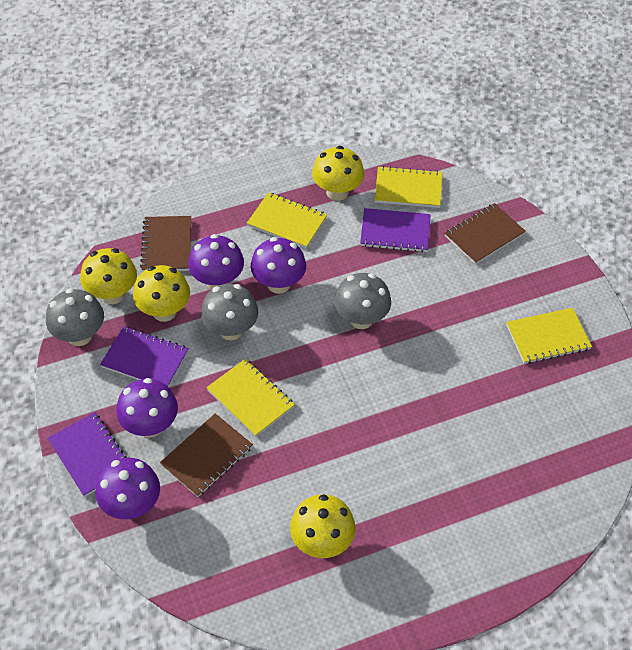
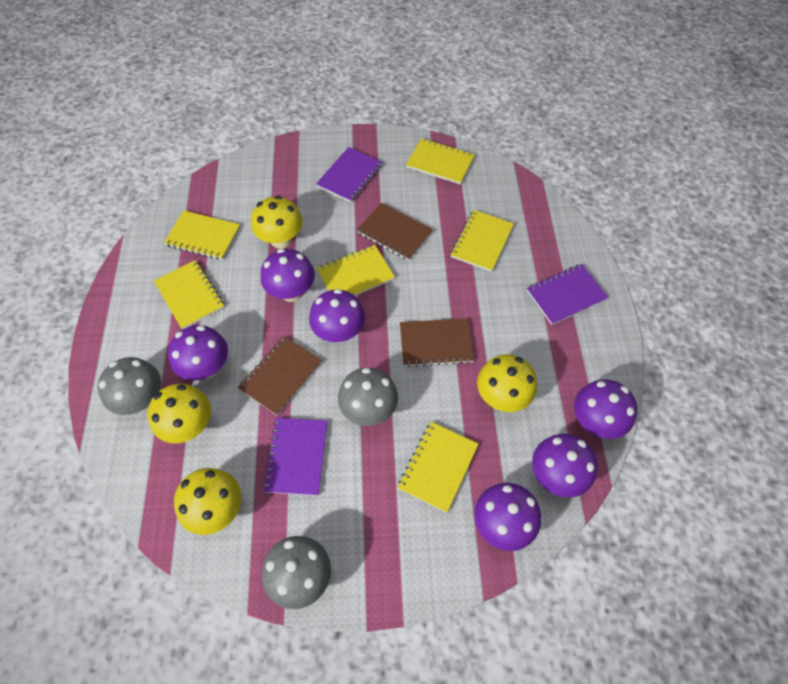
purple mushroom: 4 -> 6
yellow notebook: 4 -> 6

